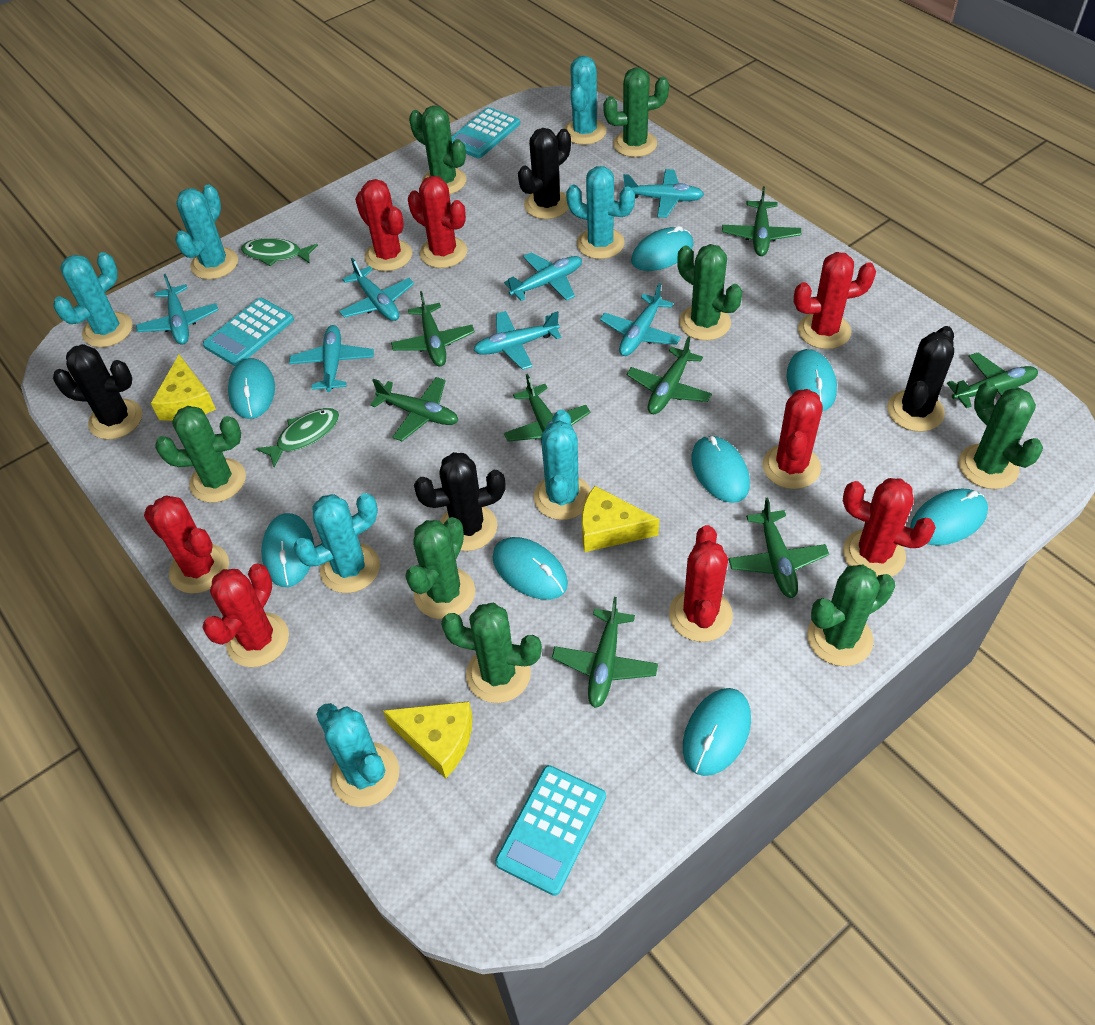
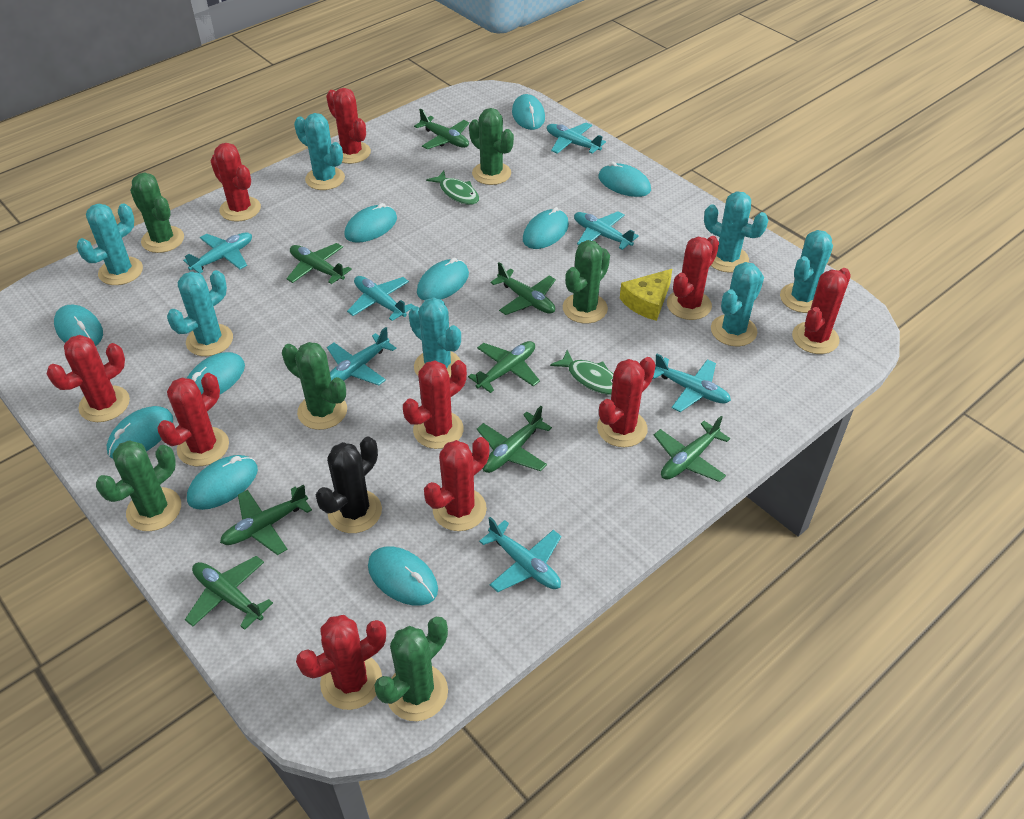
black cactus: 4 -> 1
green cactus: 8 -> 6
red cactus: 8 -> 10
turquoise calculator: 3 -> 0
turquoise mouse: 8 -> 10
yellow cheese: 3 -> 1

